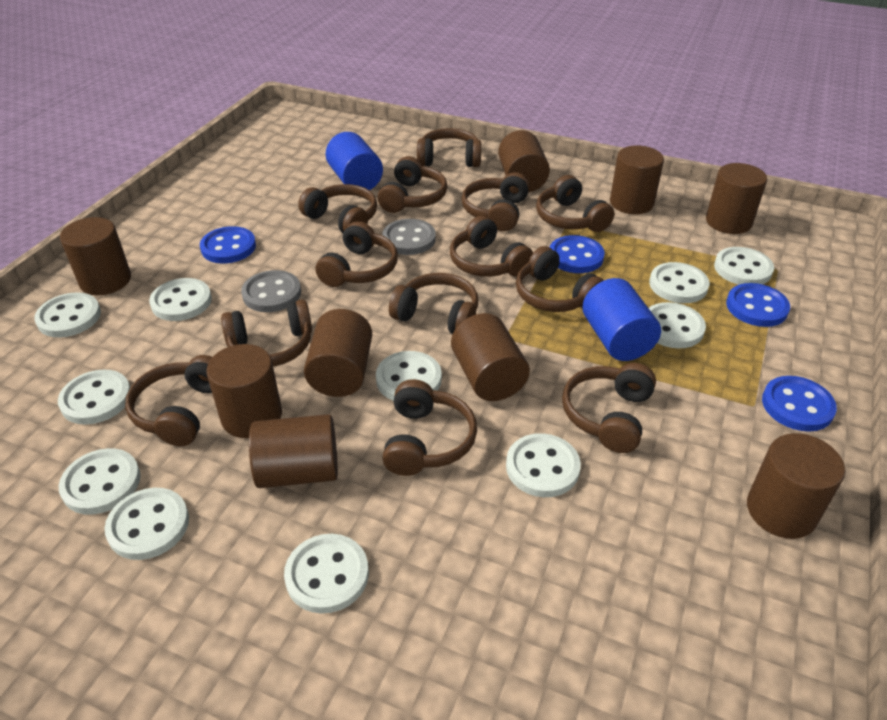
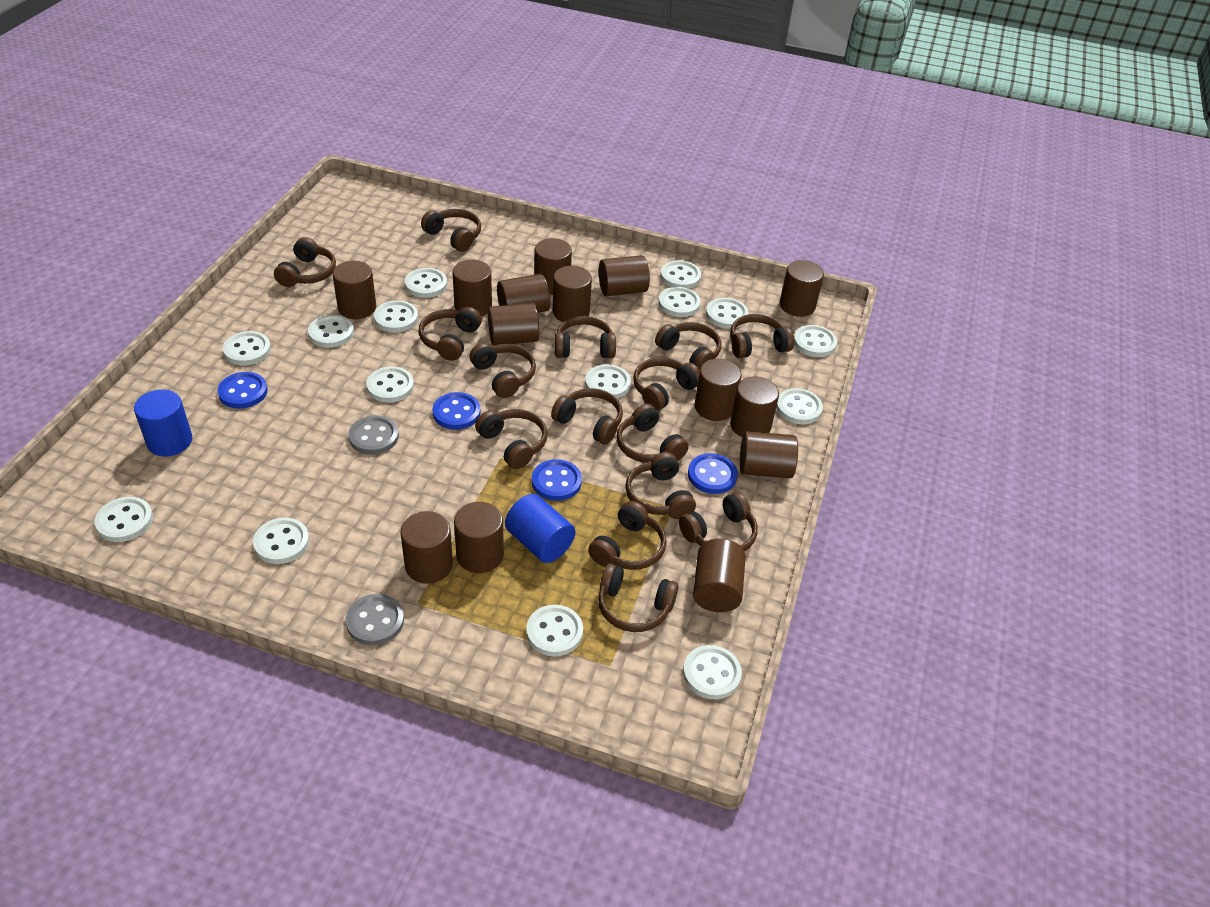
brown cylinder: 9 -> 14
brown headphones: 13 -> 15
white button: 11 -> 15

